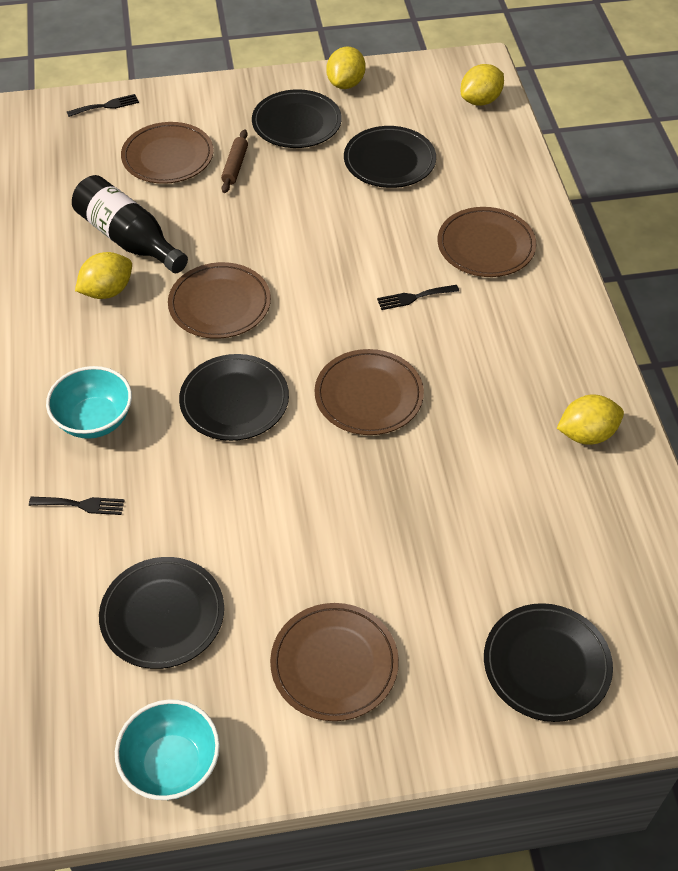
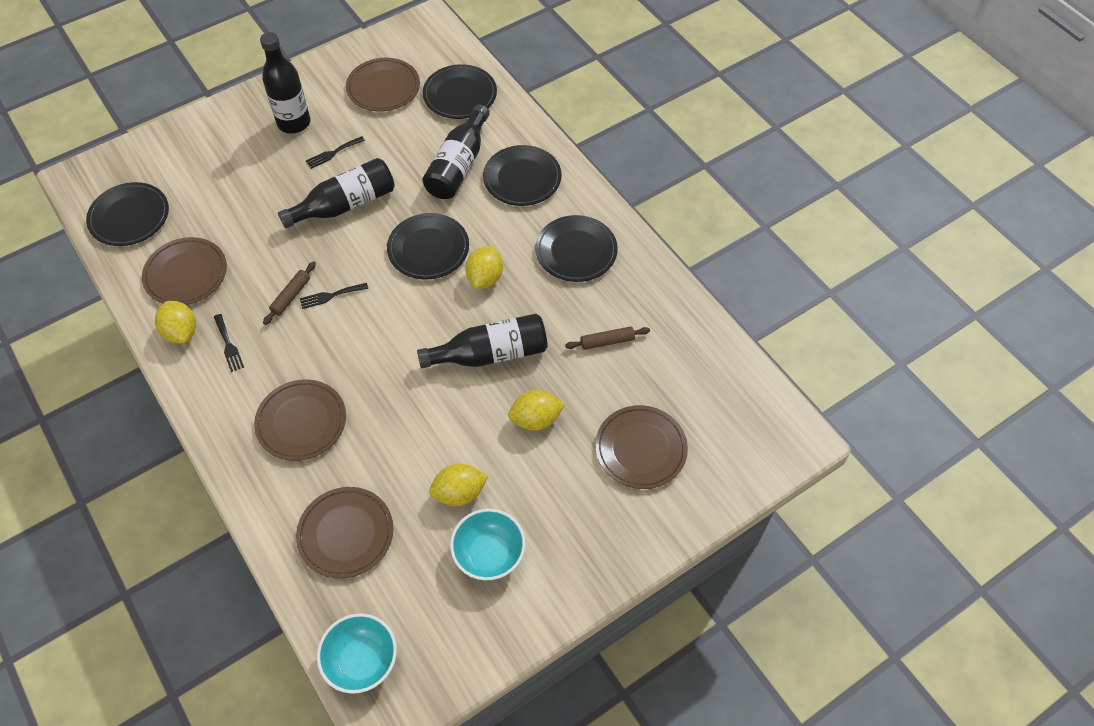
black bottle: 1 -> 4
brown rolling pin: 1 -> 2

